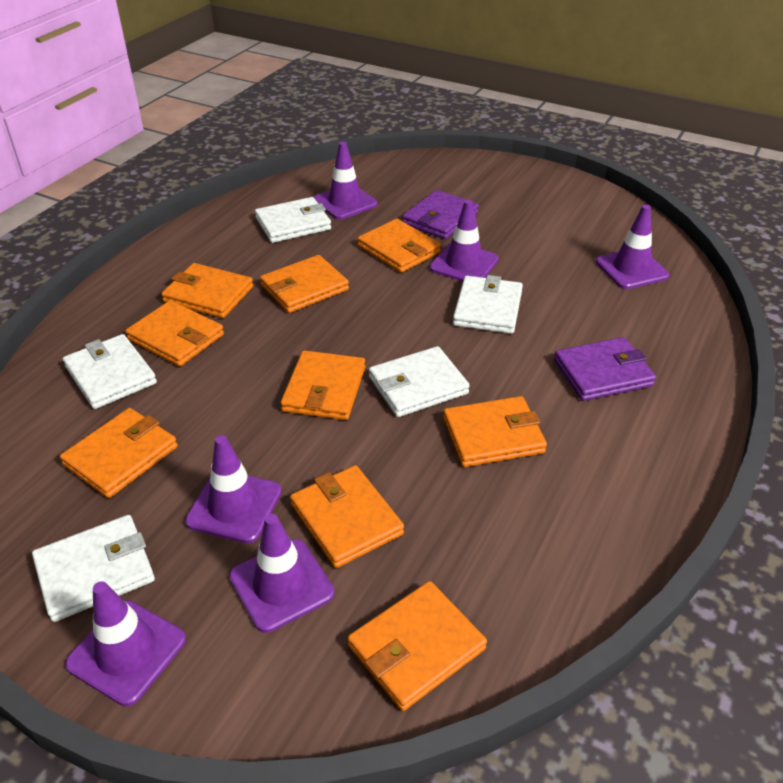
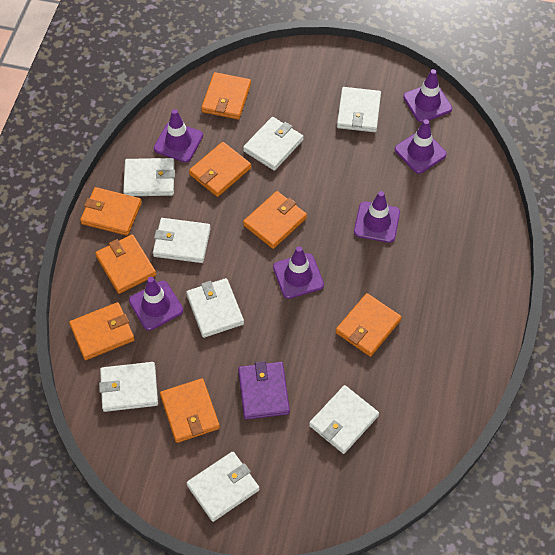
orange wallet: 9 -> 8
purple wallet: 2 -> 1
white wallet: 5 -> 8

